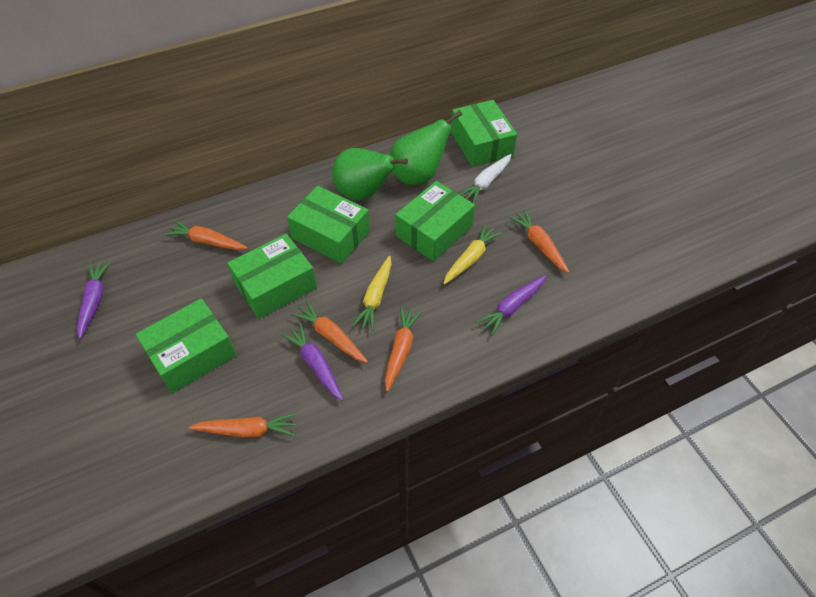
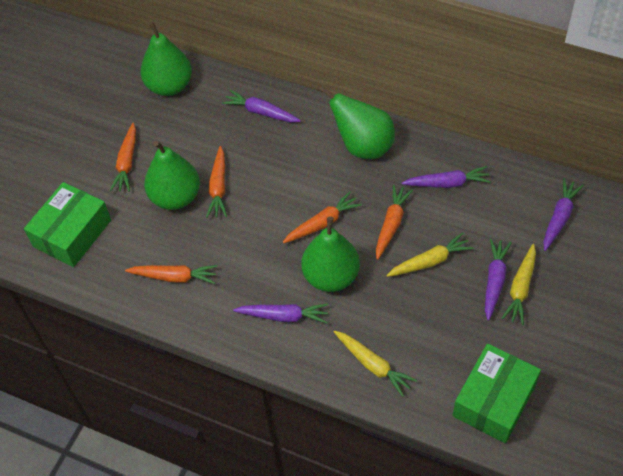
green box: 5 -> 2
green pear: 2 -> 4
purple carrot: 3 -> 5
white carrot: 1 -> 0
yellow carrot: 2 -> 3

